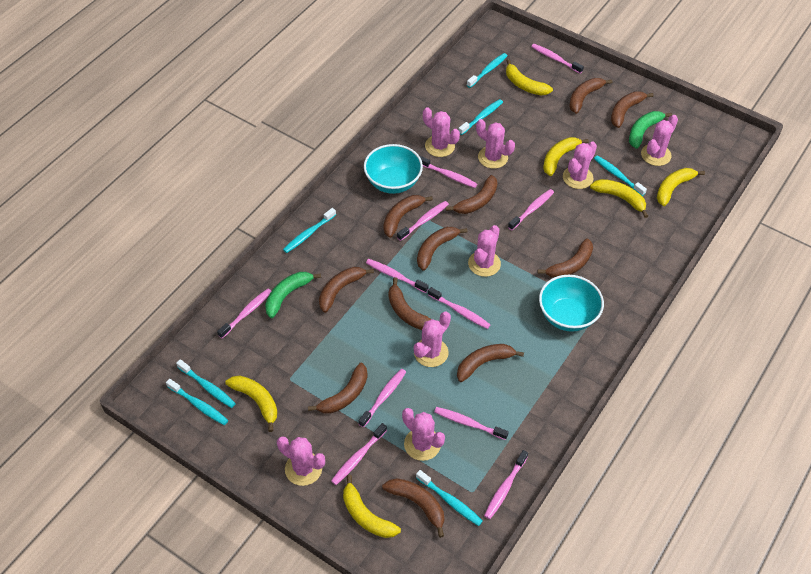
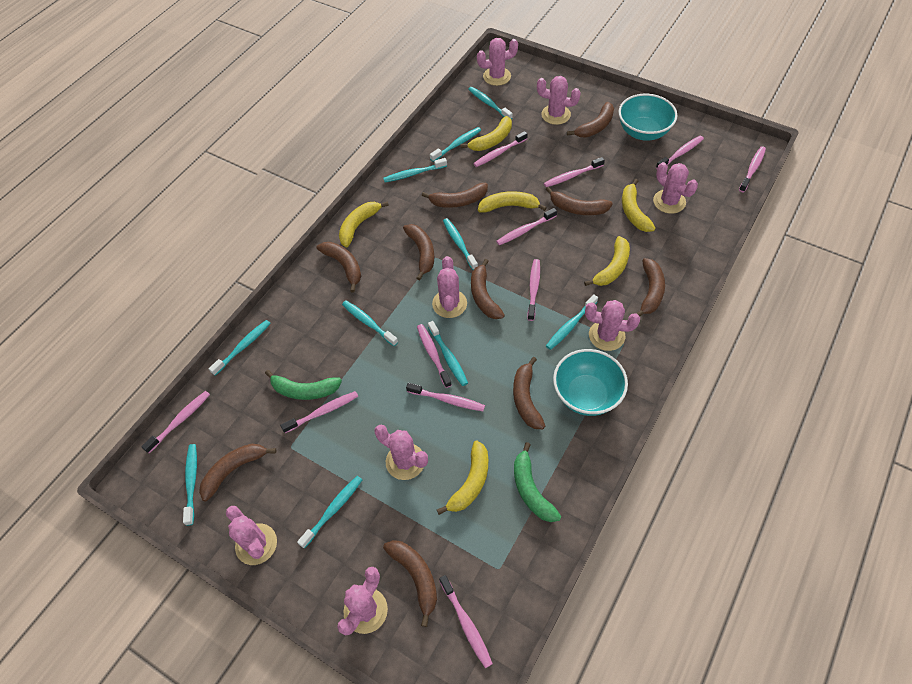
brown banana: 11 -> 10
turquoise toothbrush: 7 -> 10

